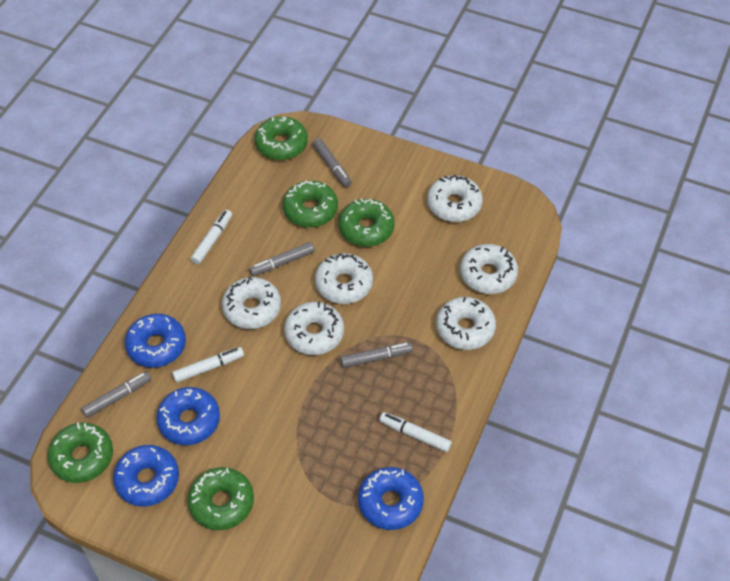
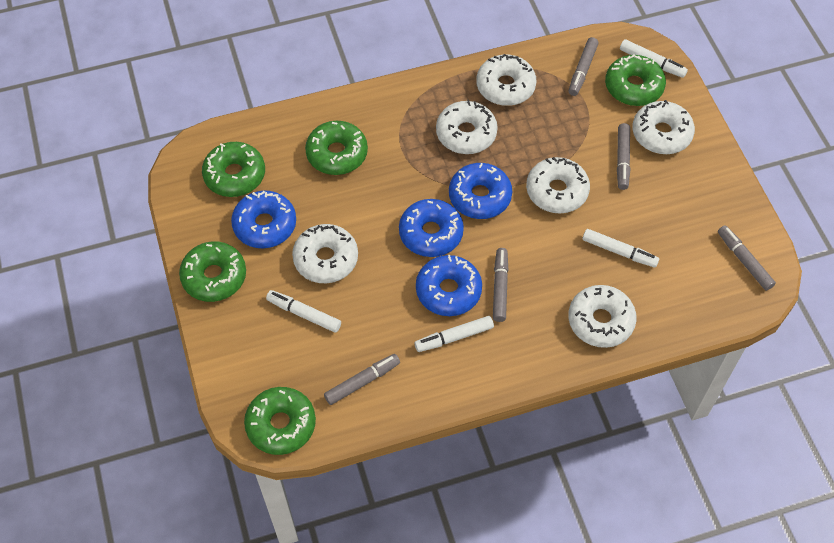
grey marker: 4 -> 5
white marker: 3 -> 4

